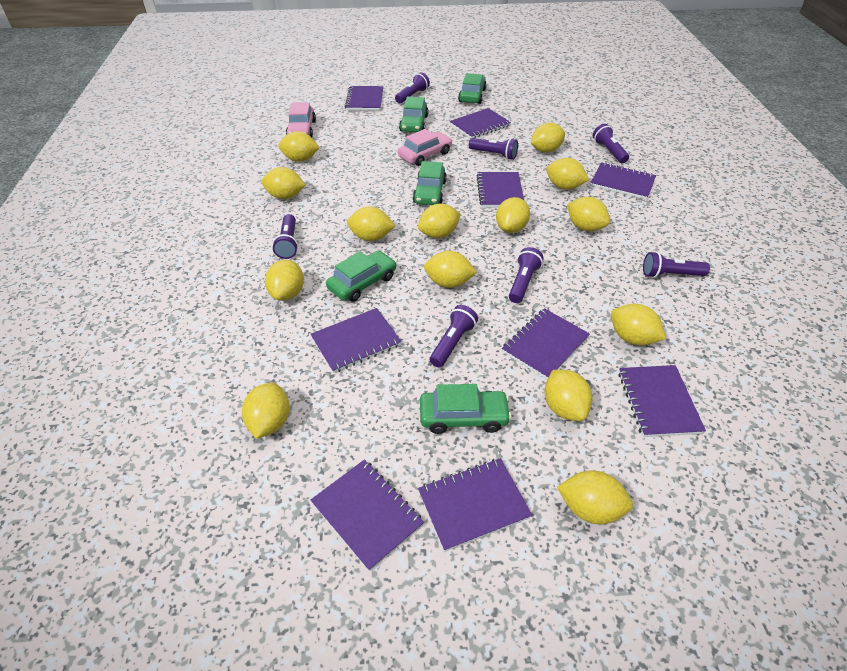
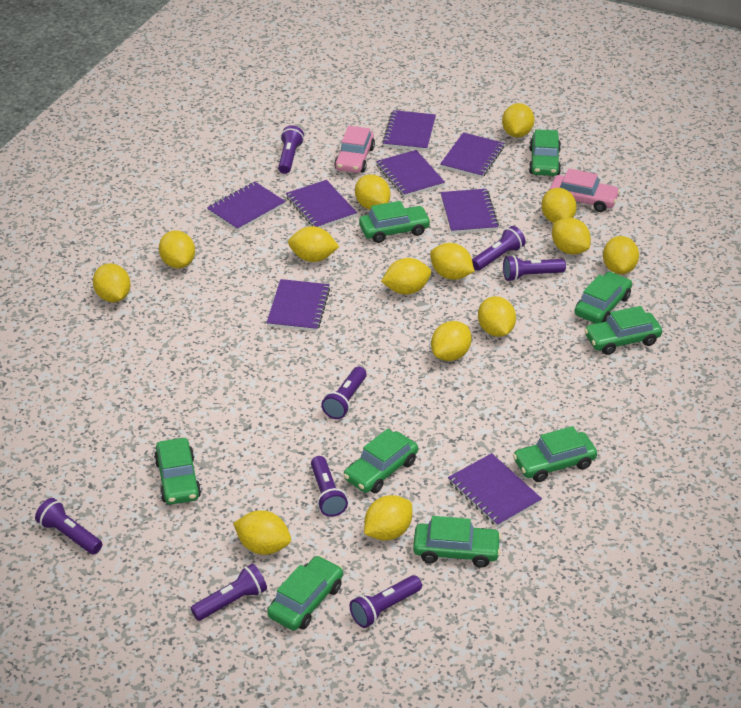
green car: 5 -> 9
purple flashlight: 7 -> 8
purple notebook: 9 -> 8

